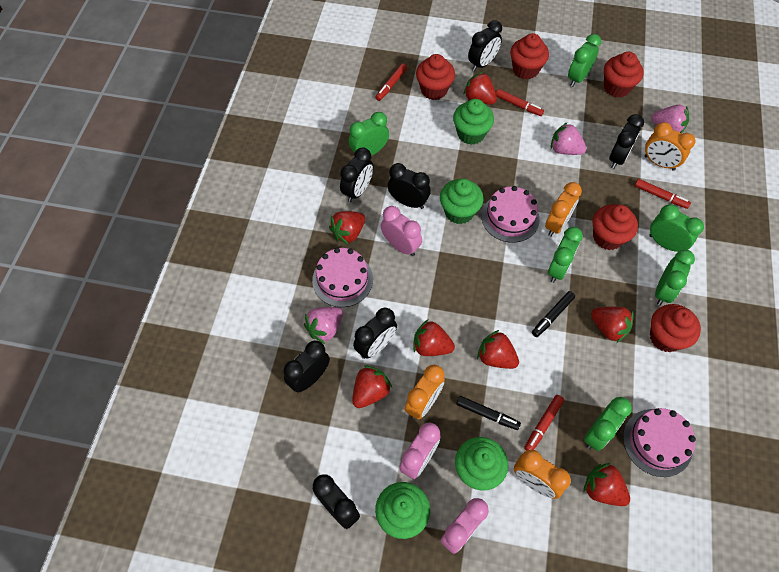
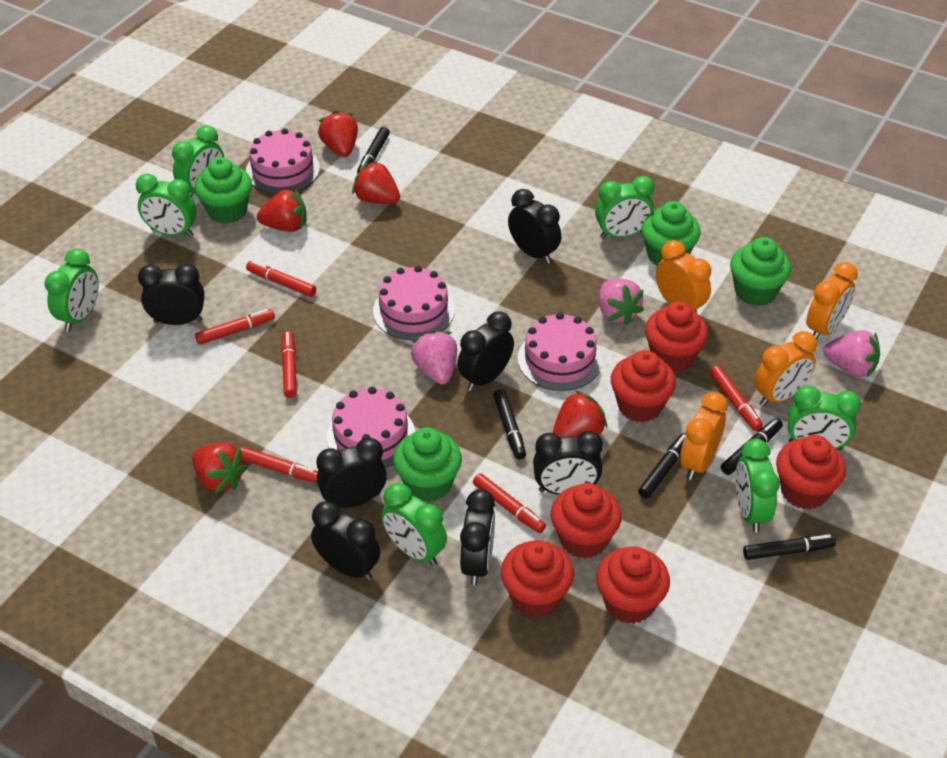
black marker: 2 -> 5
green clock: 6 -> 7
pink cake: 3 -> 4
pink clock: 3 -> 0
red cupcake: 5 -> 6
red marker: 4 -> 6
red strawberry: 7 -> 5

